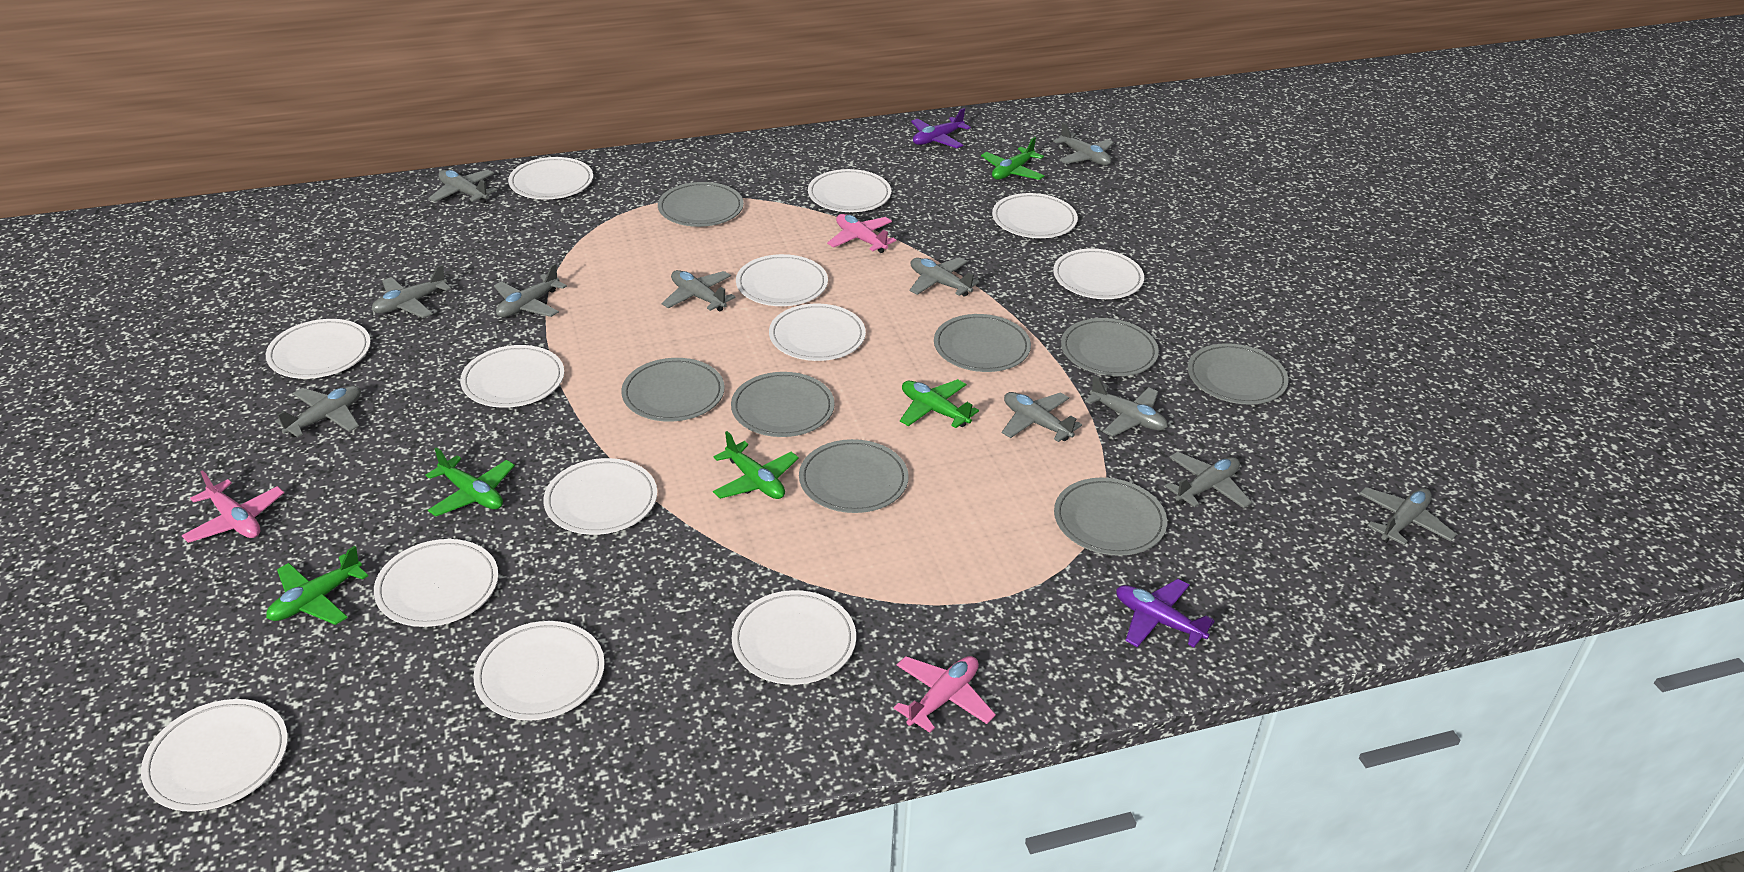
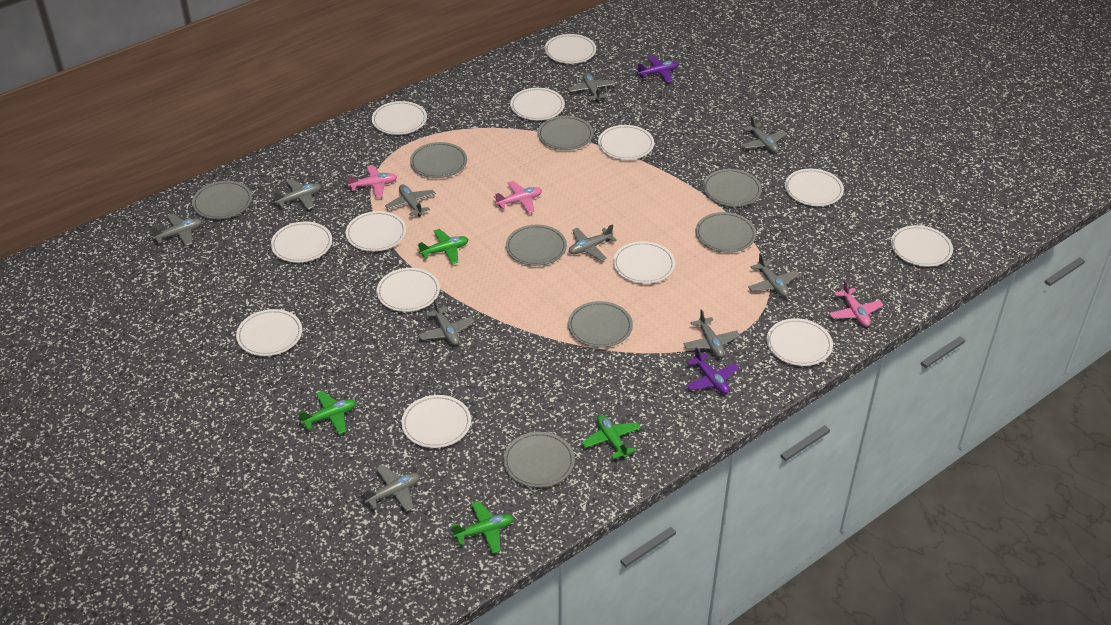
green plane: 5 -> 4
grey plane: 11 -> 10

